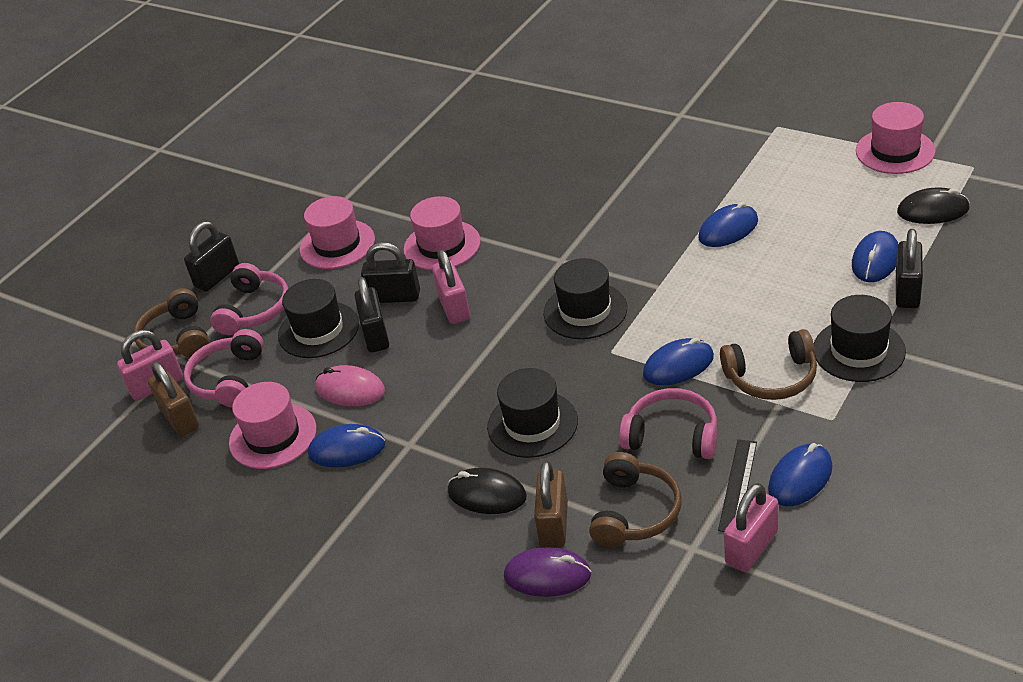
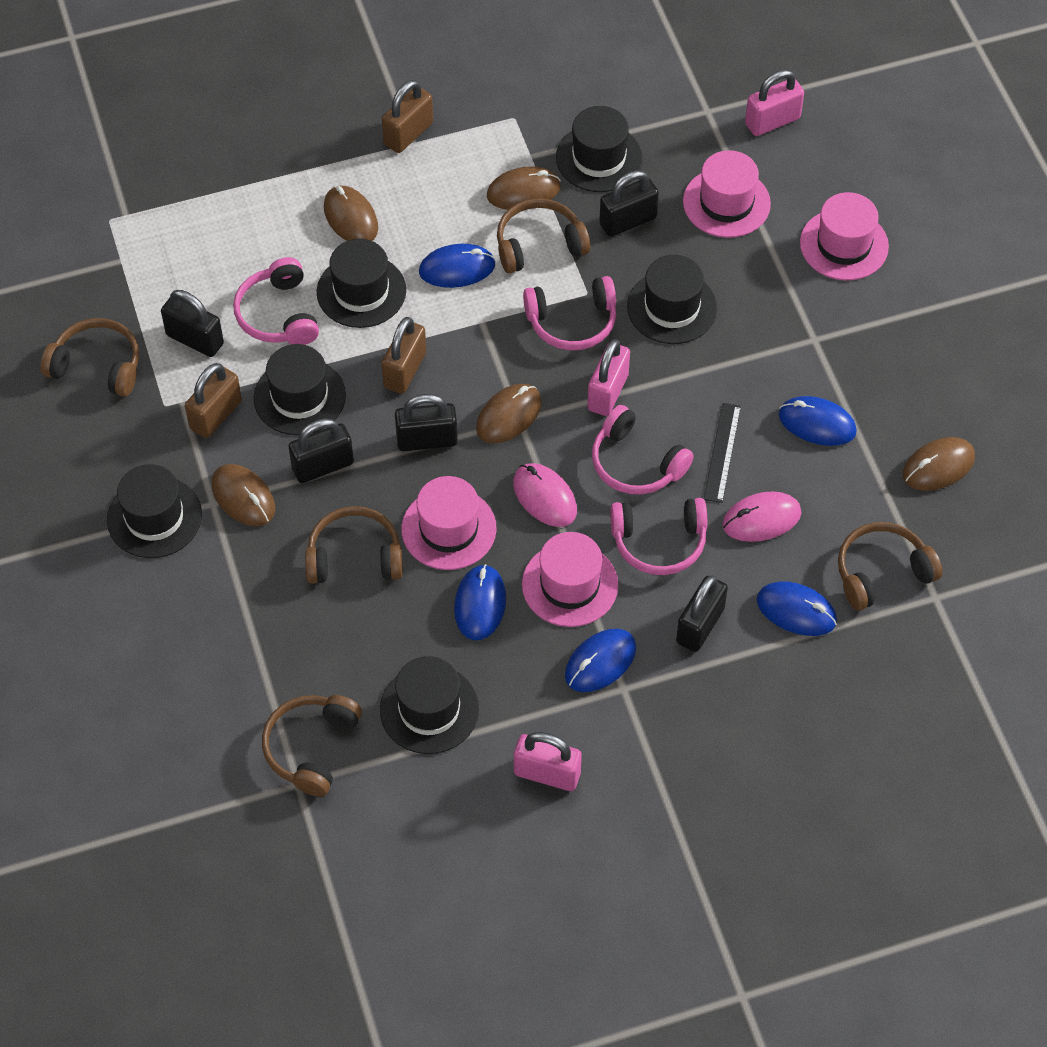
black hat: 4 -> 6
black mouse: 2 -> 0
black padlock: 4 -> 5
brown headphones: 3 -> 5
brown mouse: 0 -> 5
brown padlock: 2 -> 3
pink headphones: 3 -> 4
pink mouse: 1 -> 2
purple mouse: 1 -> 0

